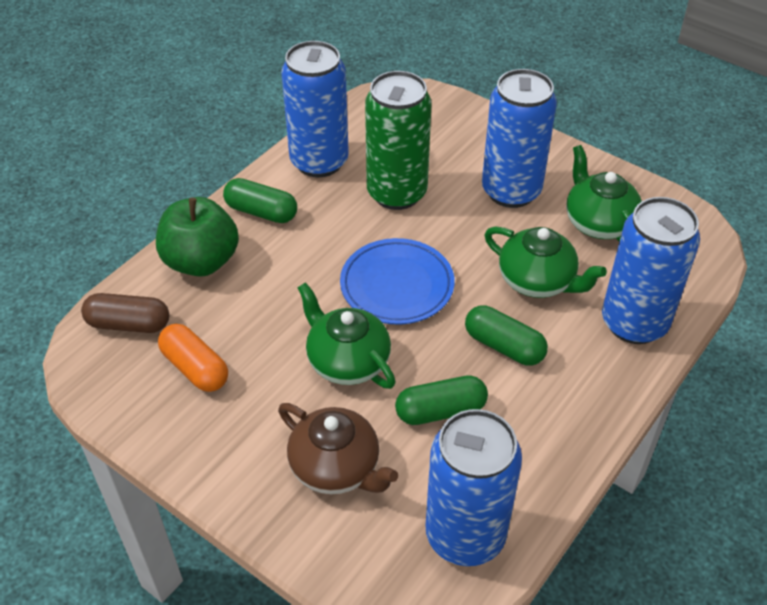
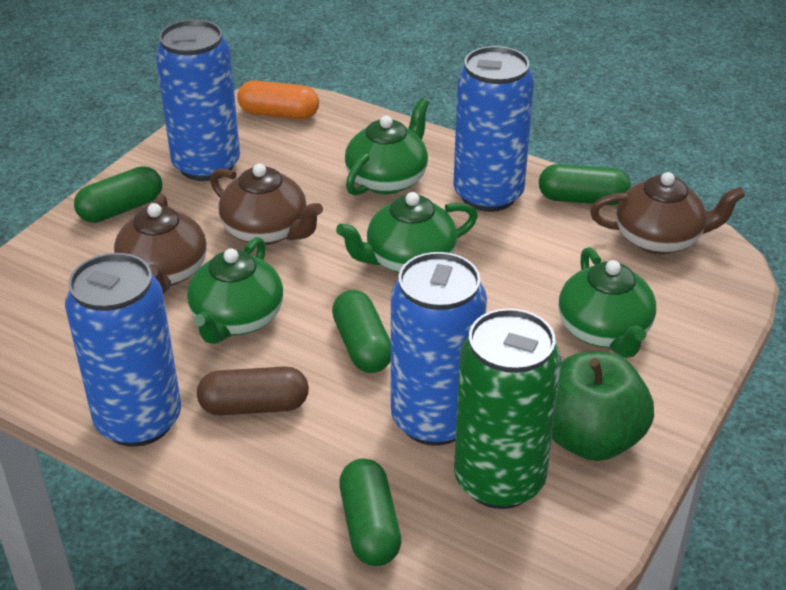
blue plate: 1 -> 0
brown teapot: 1 -> 3
green capsule: 3 -> 4
green teapot: 3 -> 4

